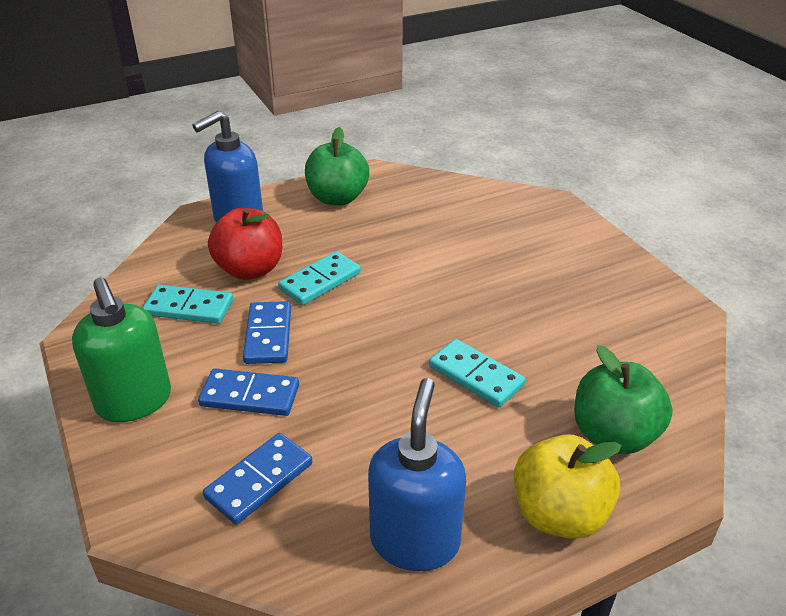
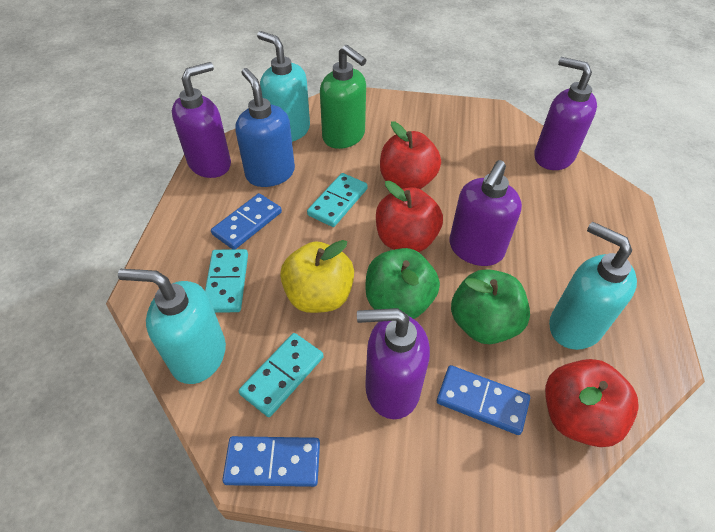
blue soap dispenser: 2 -> 1
purple soap dispenser: 0 -> 4
red apple: 1 -> 3
turquoise soap dispenser: 0 -> 3

